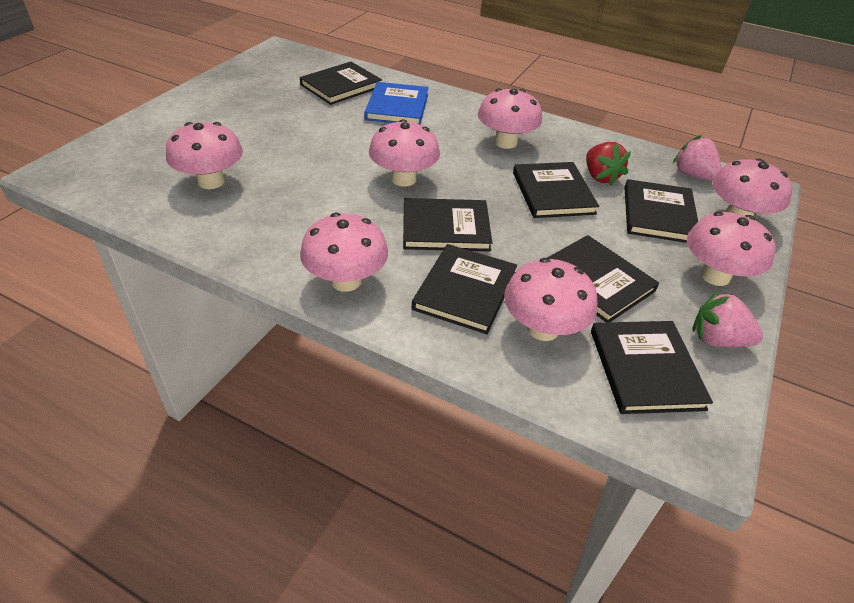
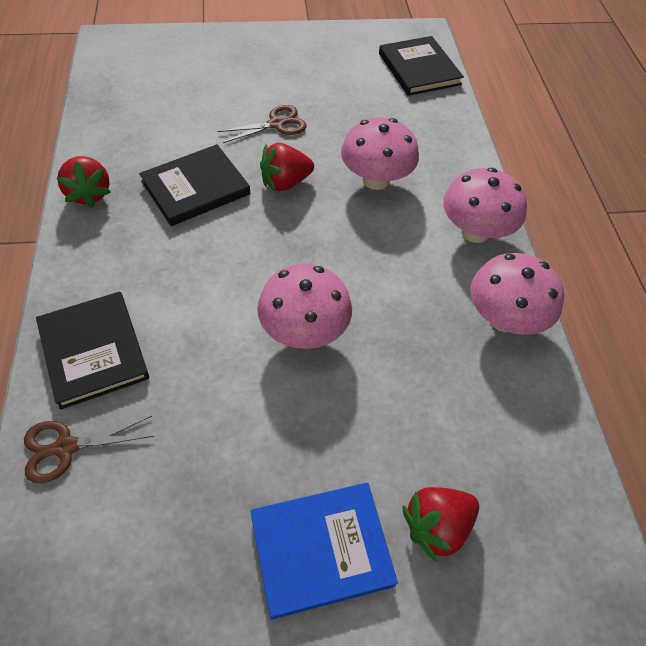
black book: 7 -> 3
brown scissors: 0 -> 2
pink mushroom: 7 -> 4
pink strawberry: 2 -> 0
red strawberry: 1 -> 3

